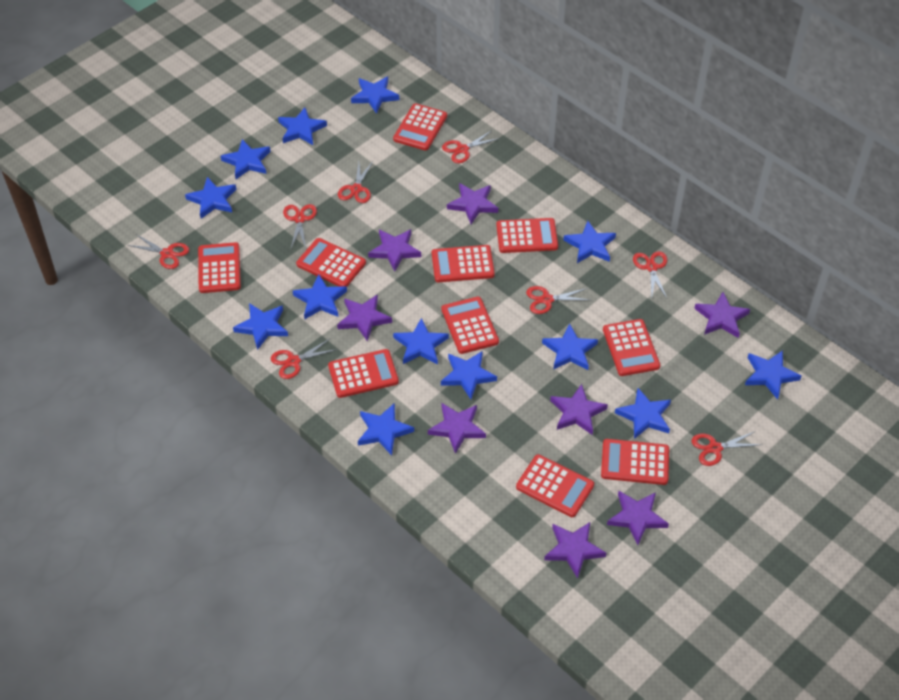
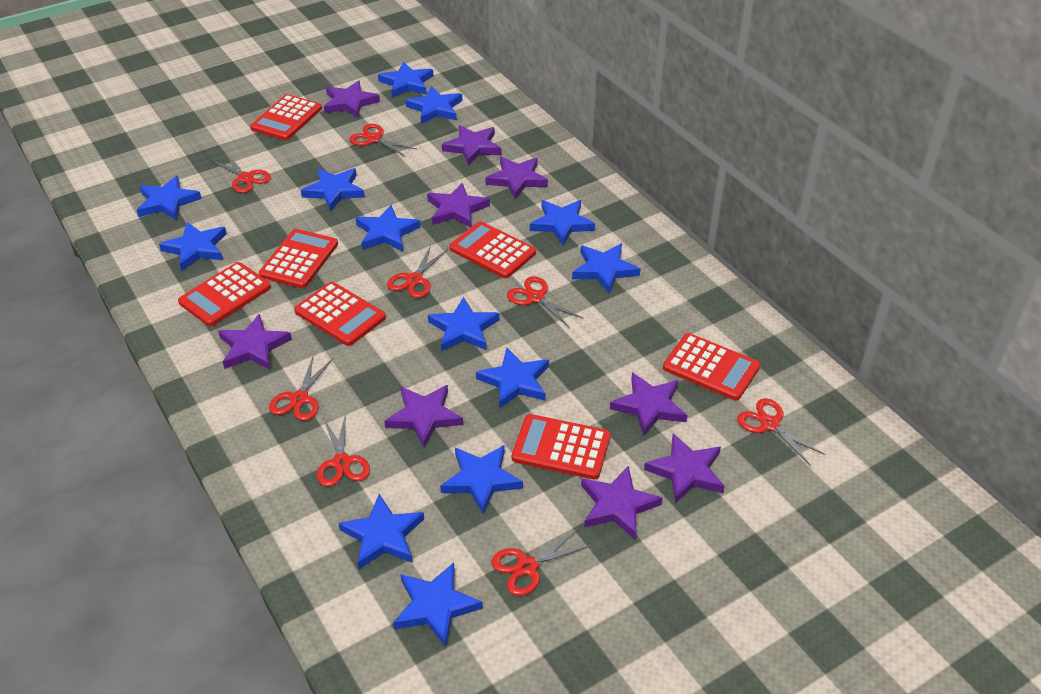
purple star: 8 -> 9
red calculator: 10 -> 7

